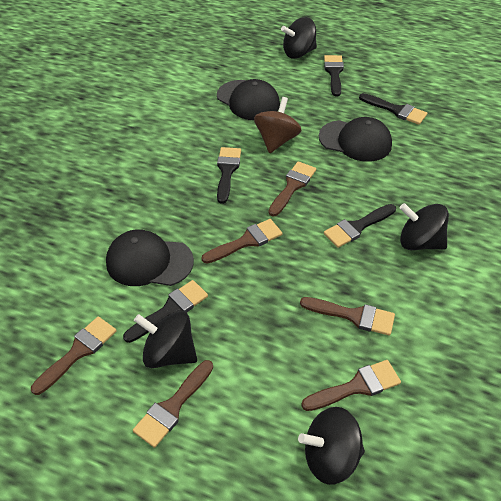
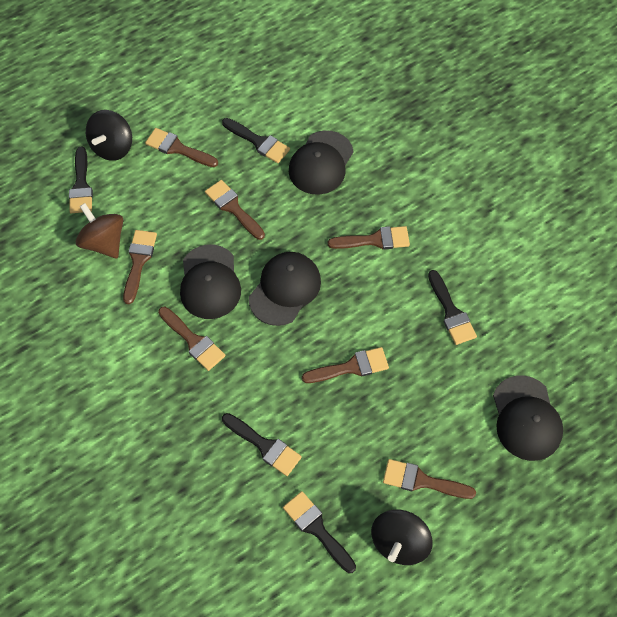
black cap: 3 -> 4
black spinning top: 4 -> 2
brown brush: 6 -> 7

